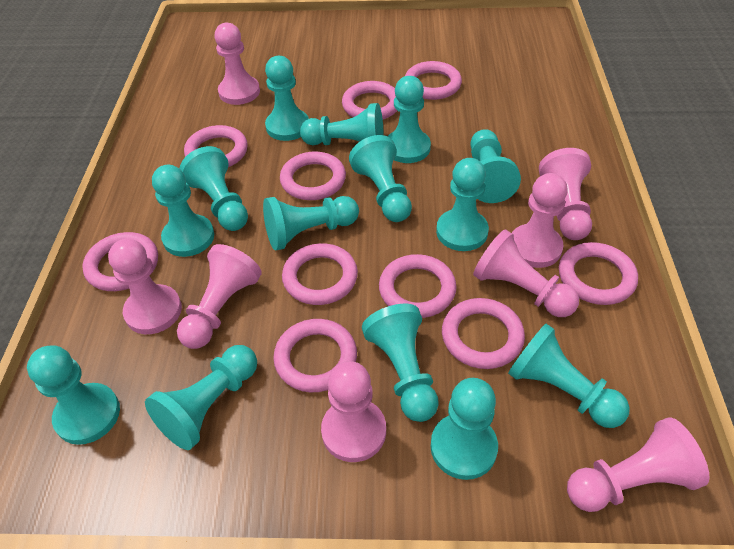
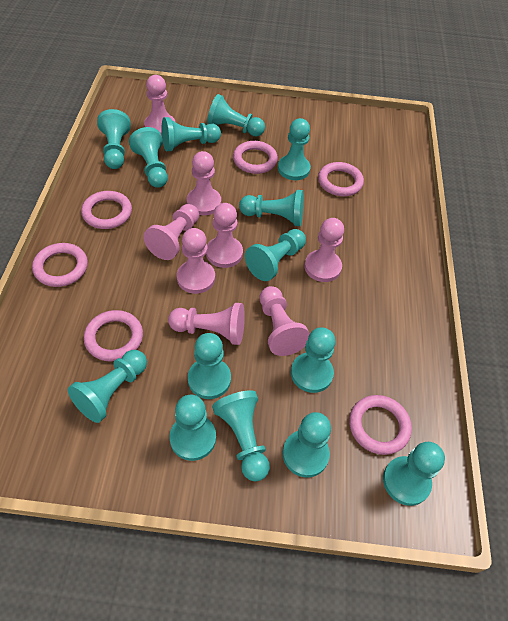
pink ring: 10 -> 6

